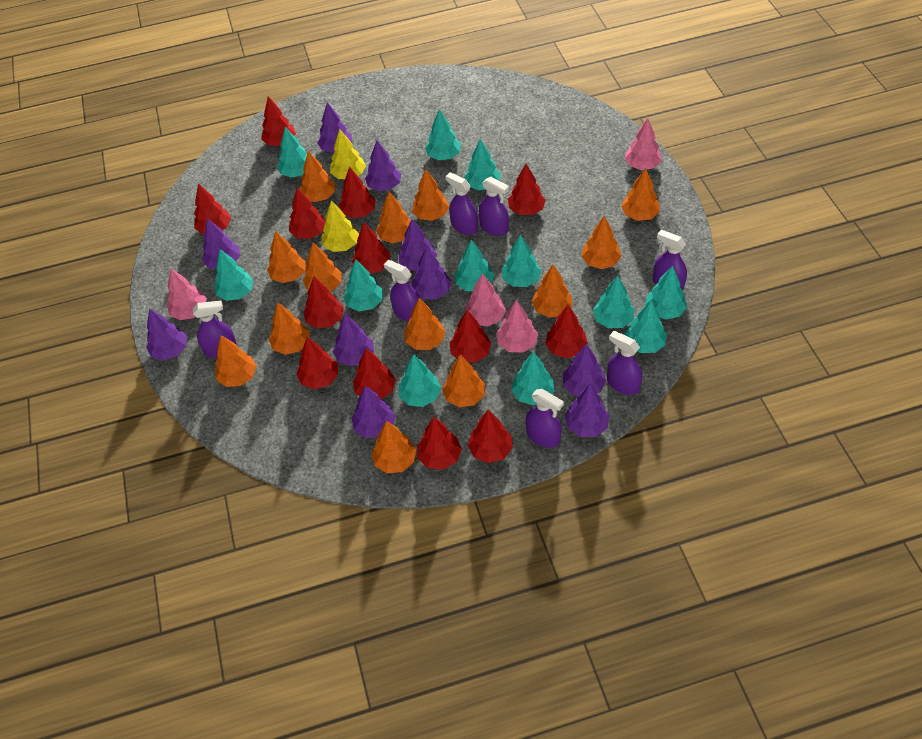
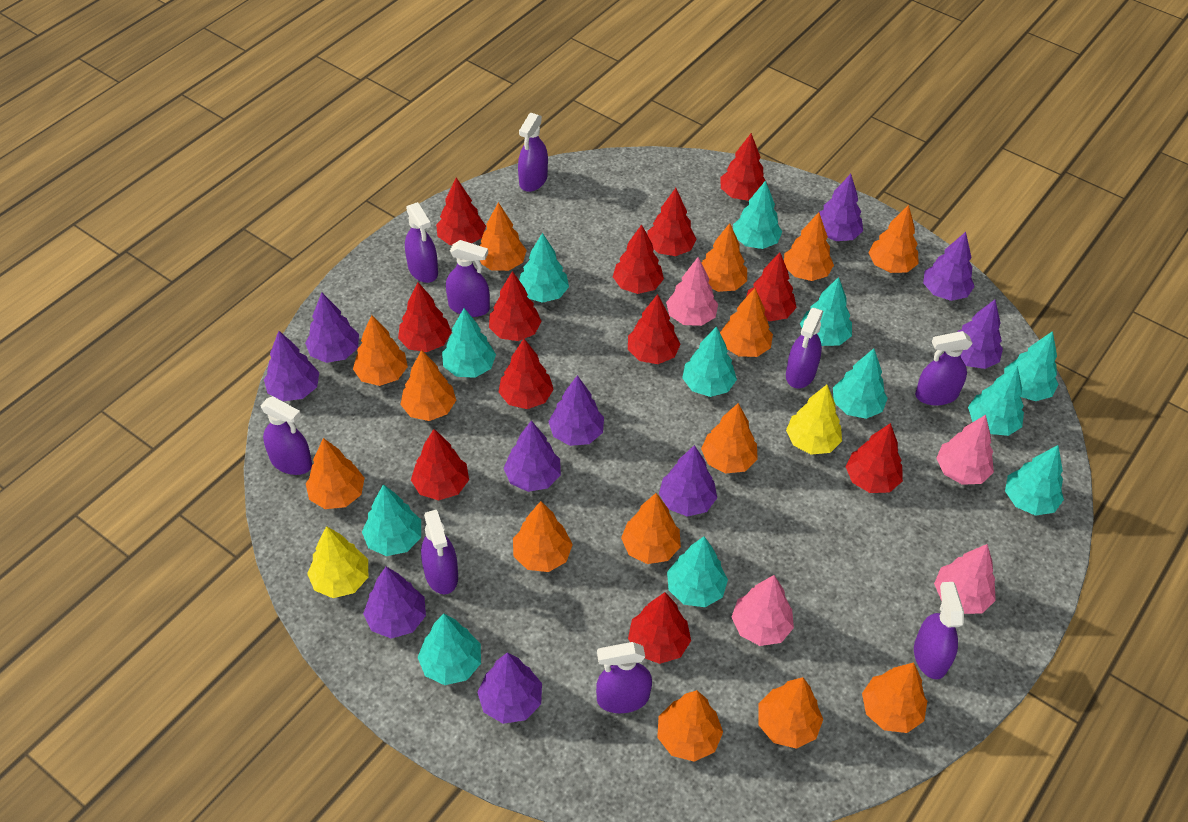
orange tree: 13 -> 14
purple spray bottle: 7 -> 9
red tree: 13 -> 12

